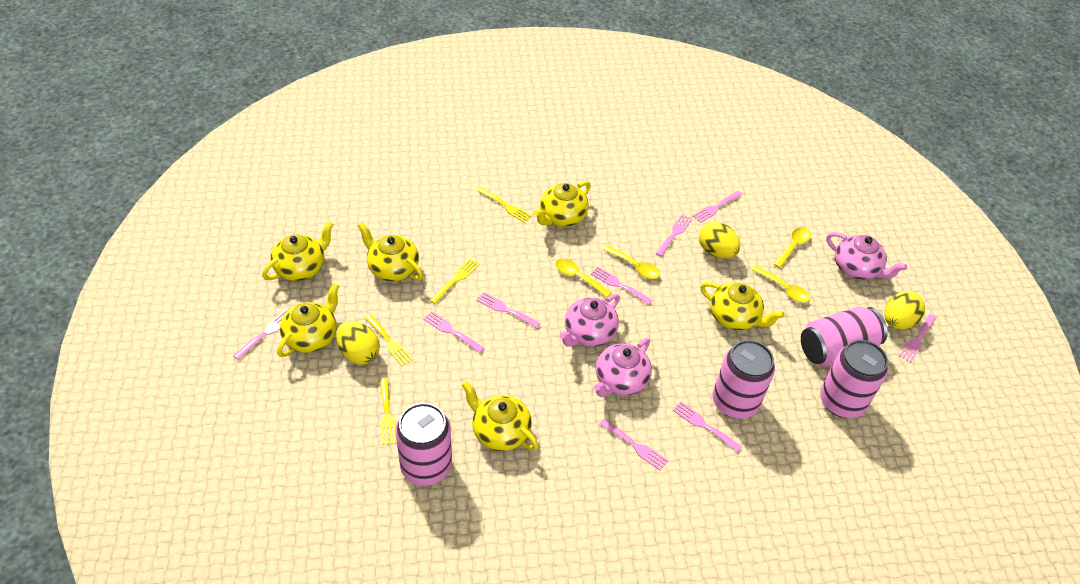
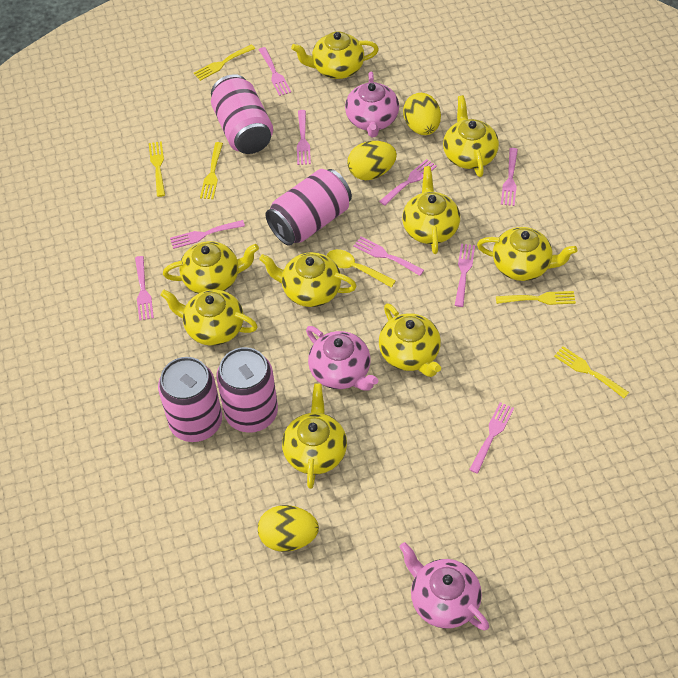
yellow fork: 4 -> 5
yellow spoon: 4 -> 1
yellow teapot: 6 -> 9

